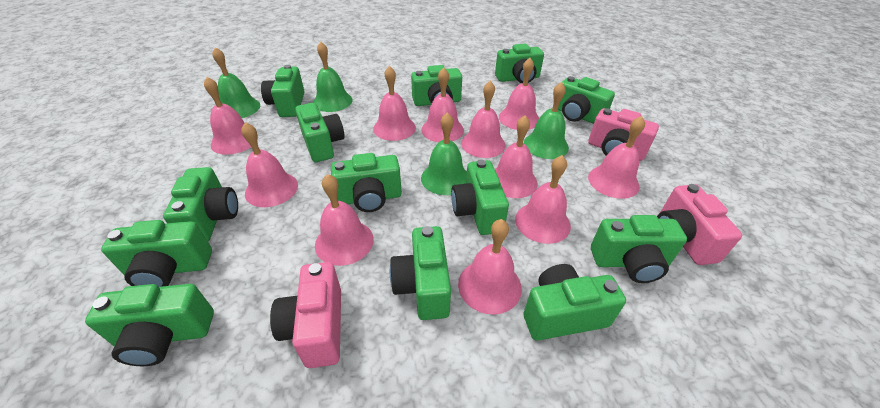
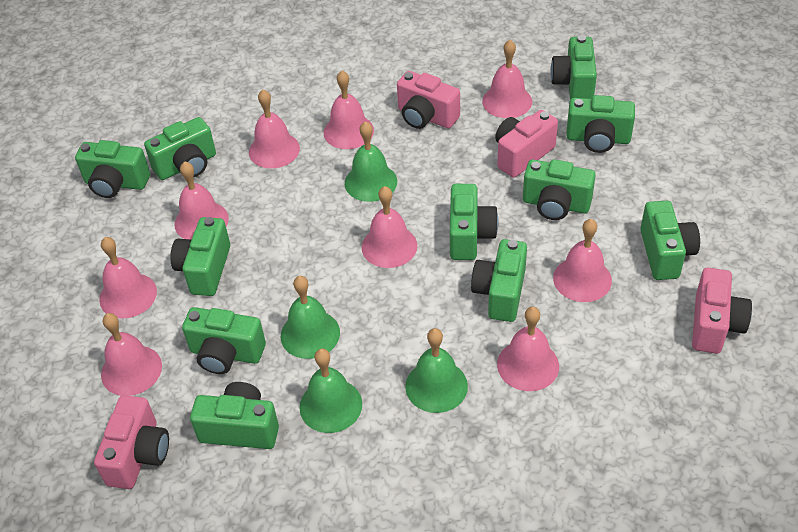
green camera: 13 -> 11
pink bell: 11 -> 9
pink camera: 3 -> 4

